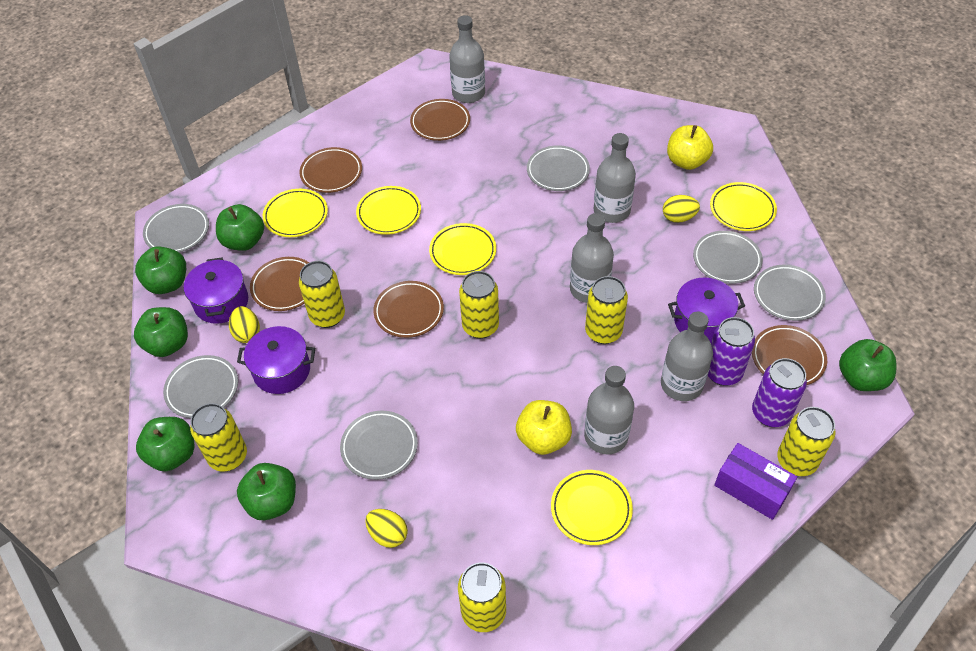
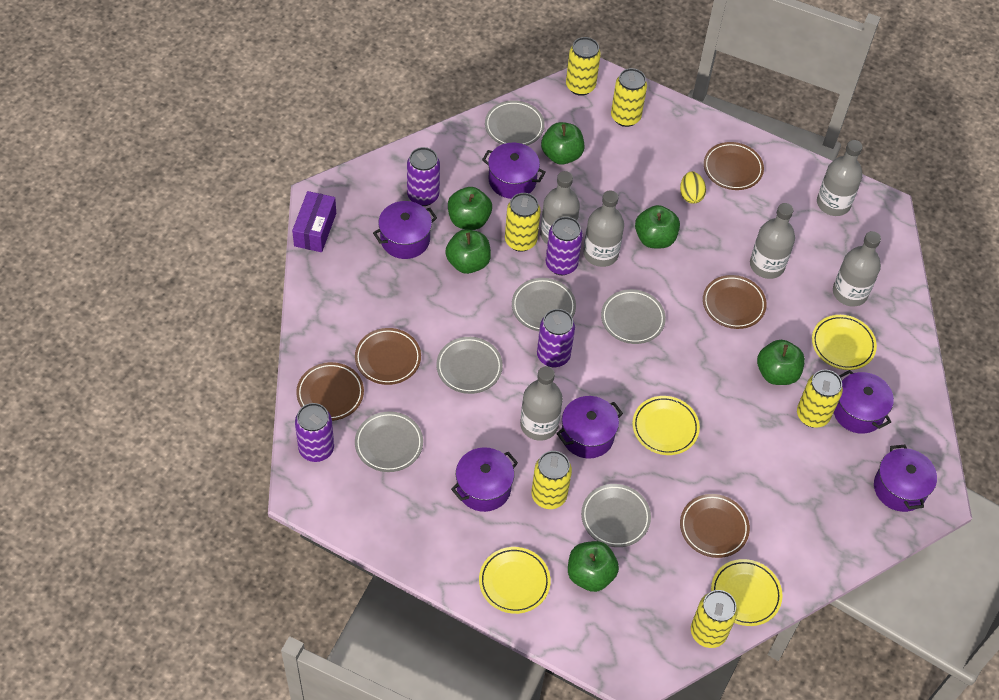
grey bottle: 5 -> 6
purple can: 2 -> 4
purple pot: 3 -> 6
yellow apple: 2 -> 0
yellow egg: 3 -> 1
yellow plate: 5 -> 4

